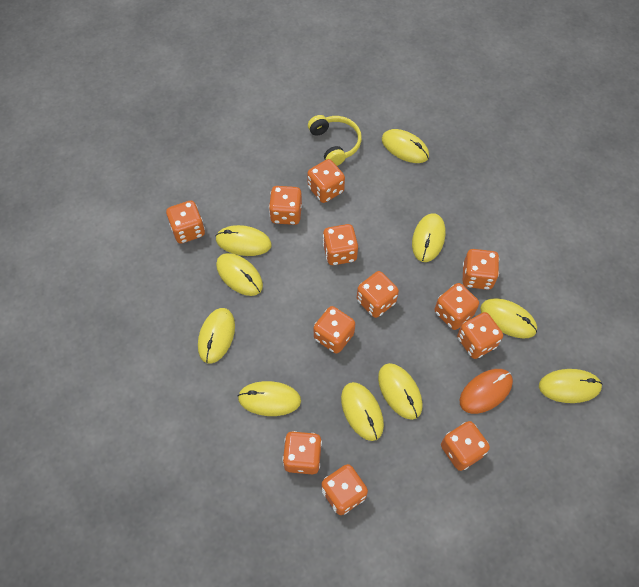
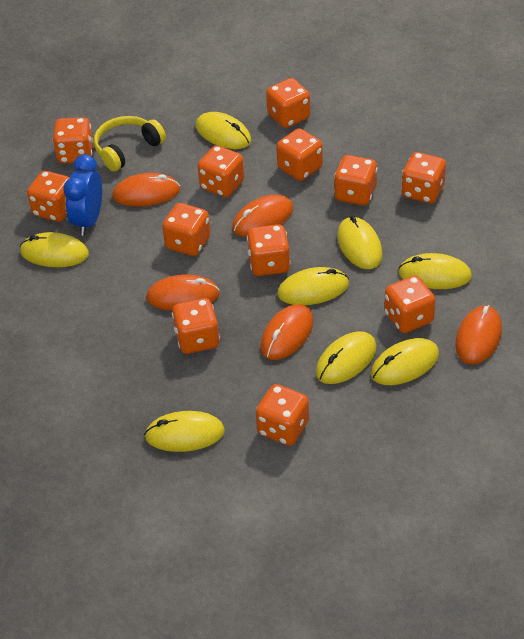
blue clock: 0 -> 1
orange mouse: 1 -> 5
yellow mouse: 10 -> 8

